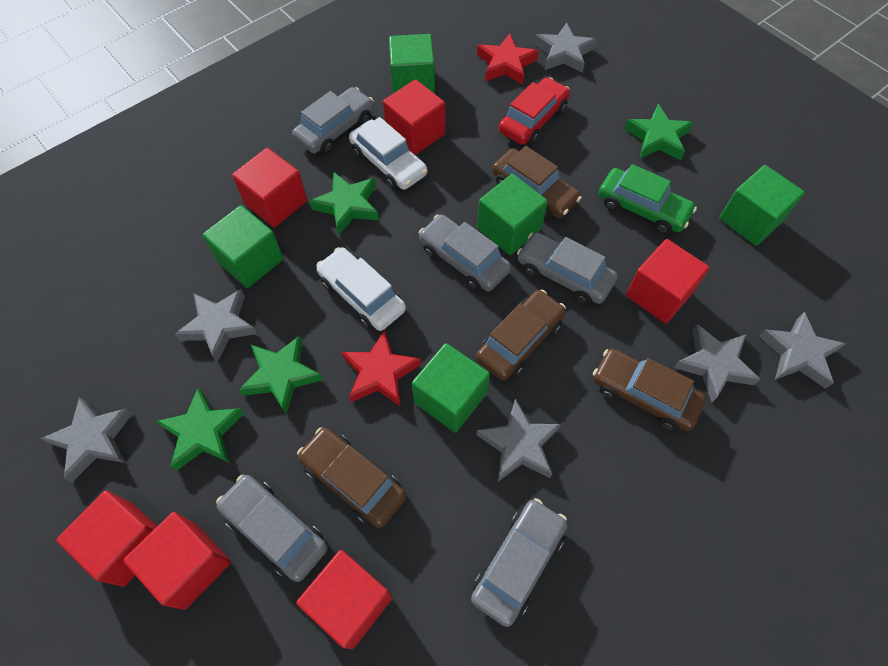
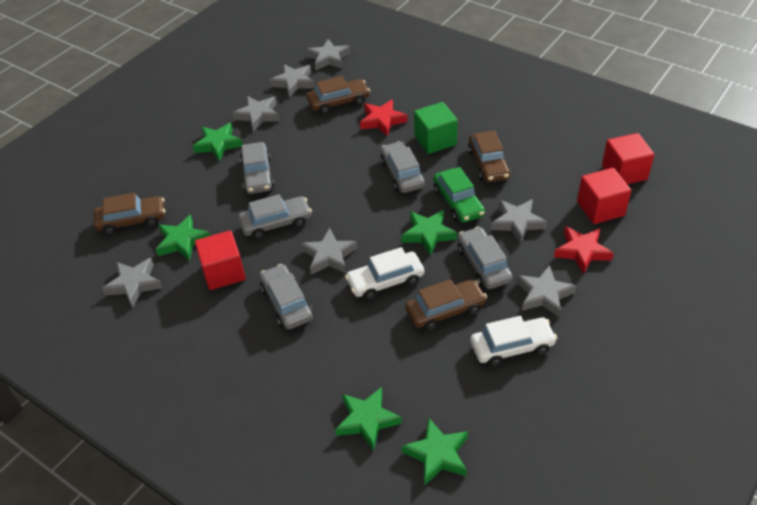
green cube: 5 -> 1
green star: 4 -> 5
grey star: 6 -> 7
red car: 1 -> 0
red cube: 6 -> 3

